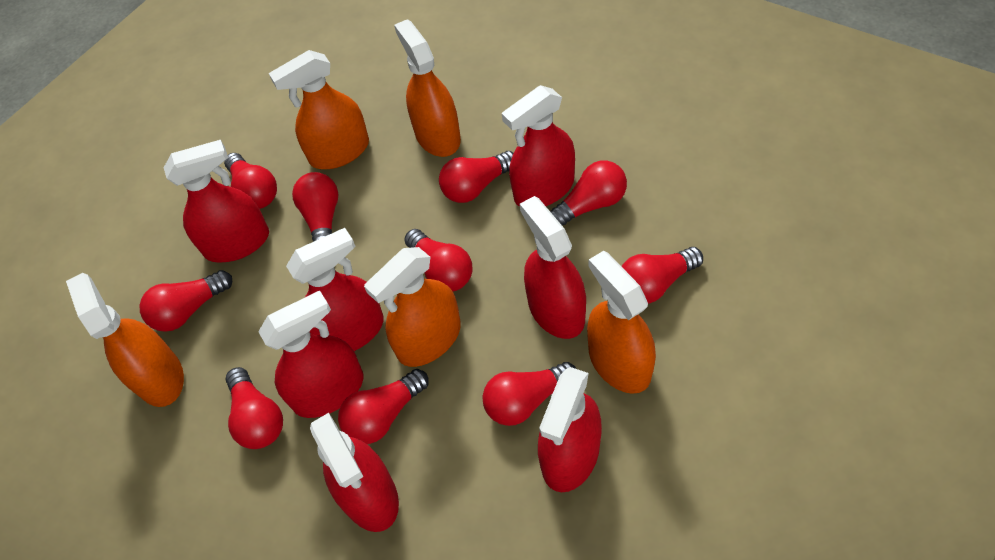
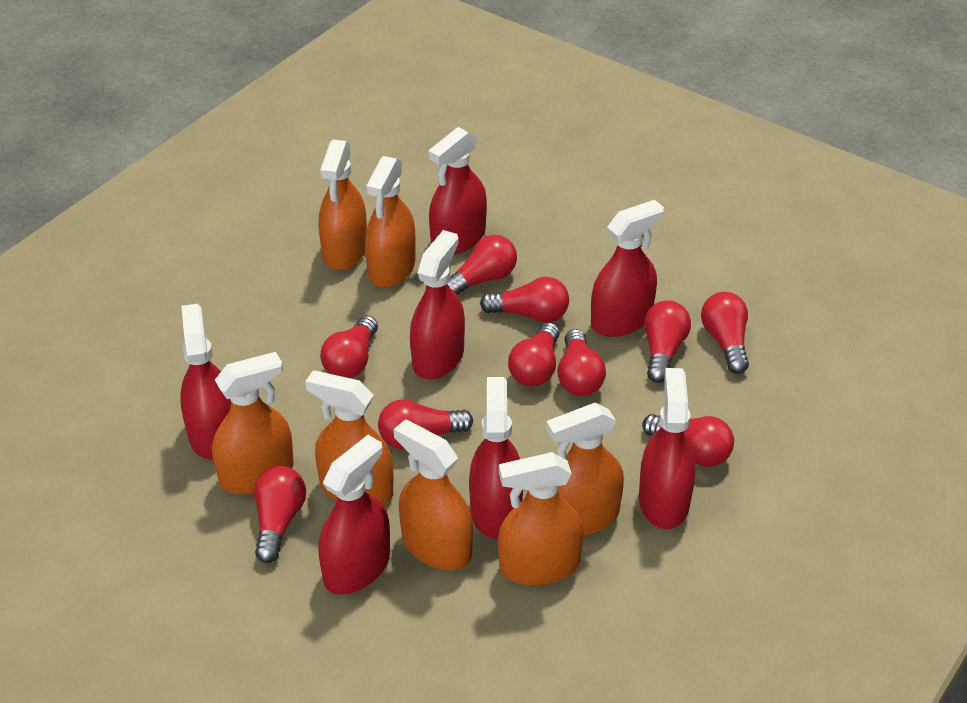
orange spray bottle: 5 -> 7

